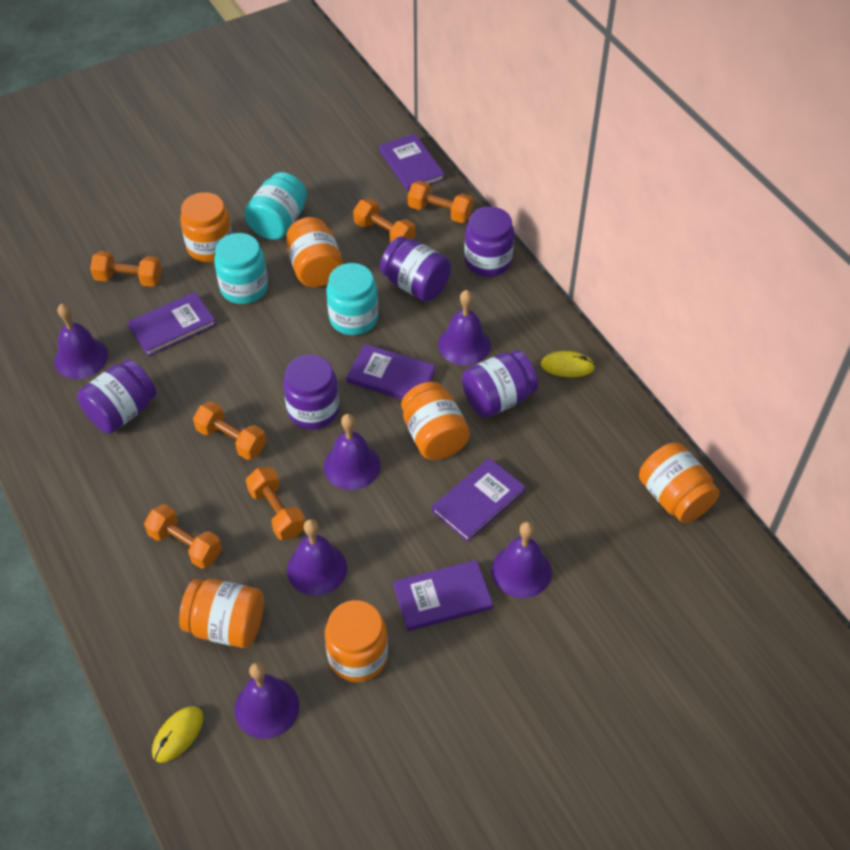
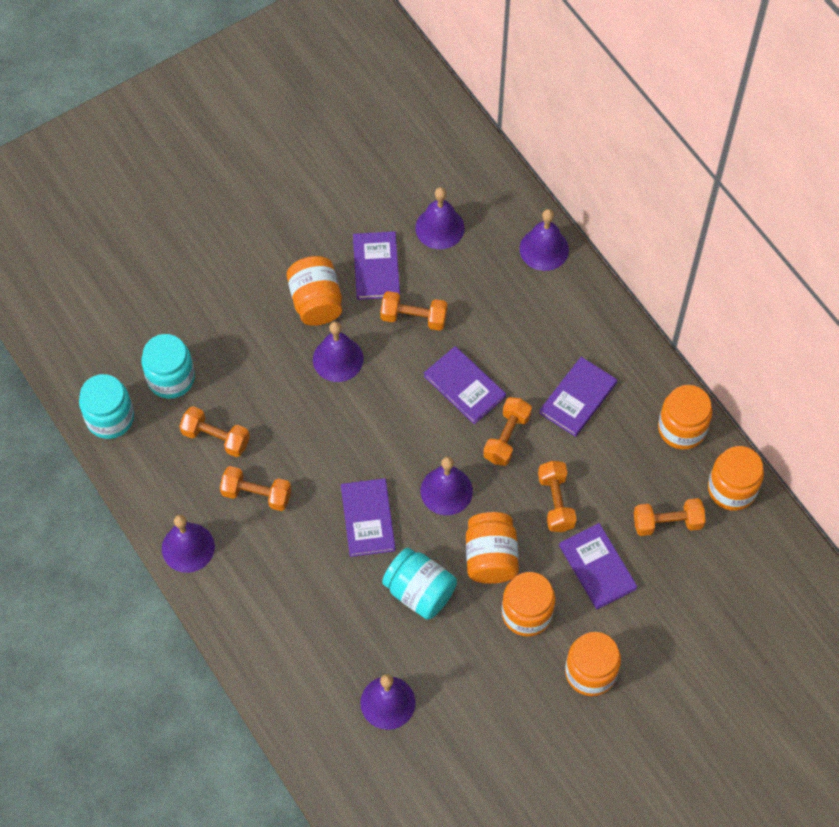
purple jar: 5 -> 0
yellow mouse: 2 -> 0

